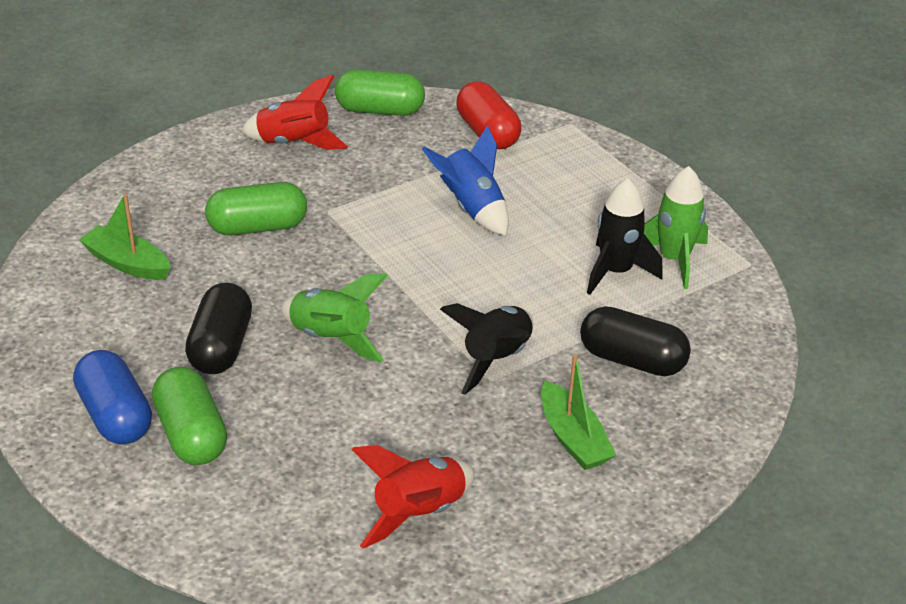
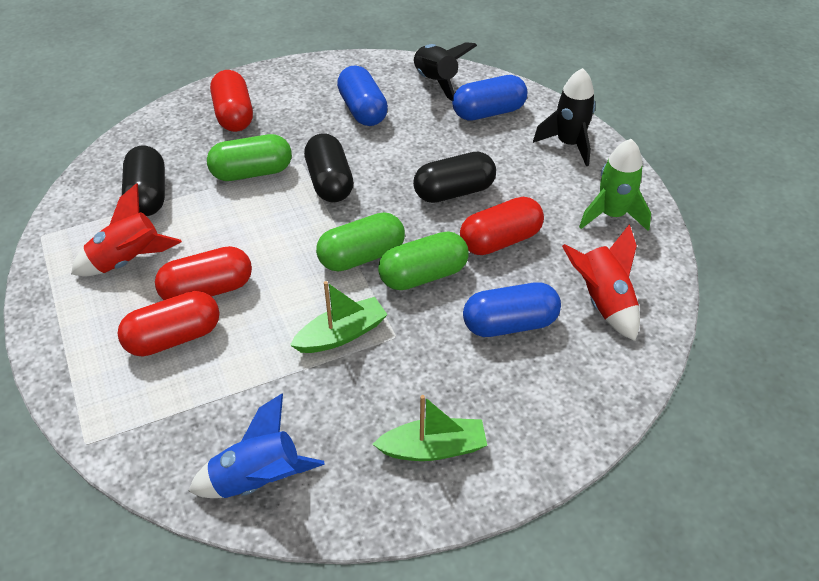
black capsule: 2 -> 3
blue capsule: 1 -> 3
green rocket: 2 -> 1
red capsule: 1 -> 4

